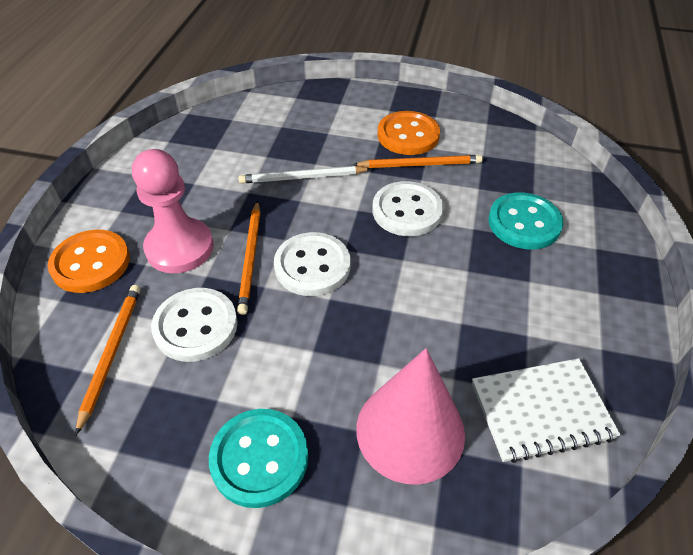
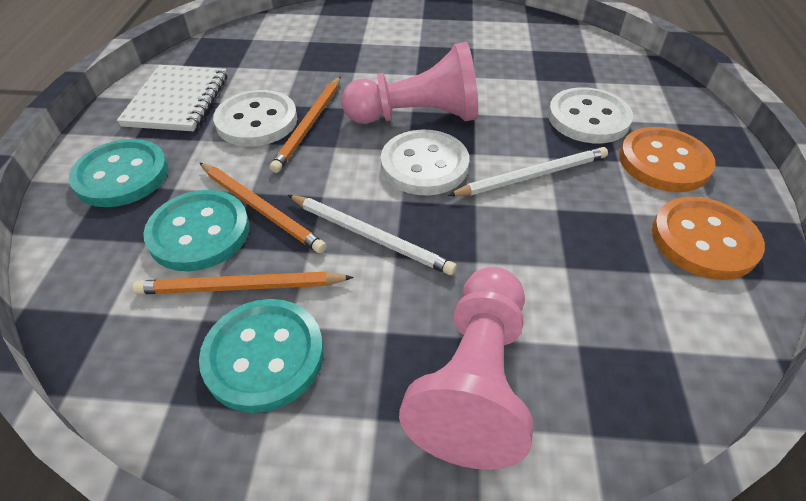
pink cone: 1 -> 0
pink pawn: 1 -> 2
turquoise button: 2 -> 3
white pencil: 1 -> 2

